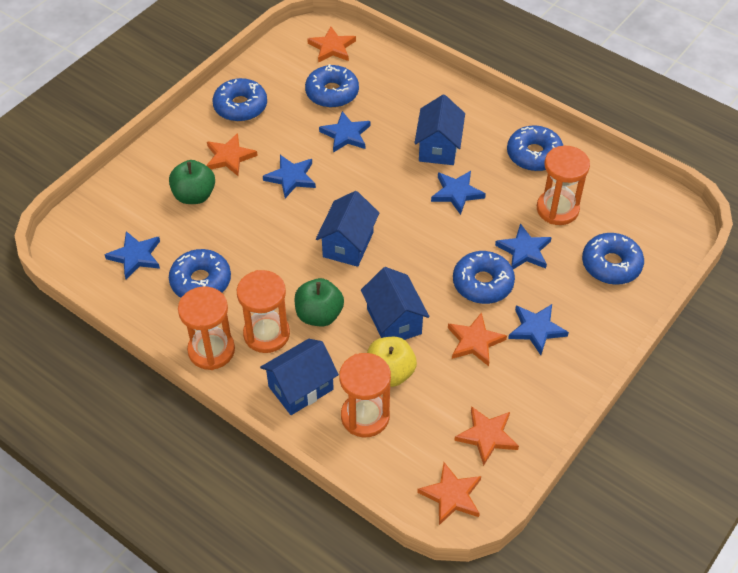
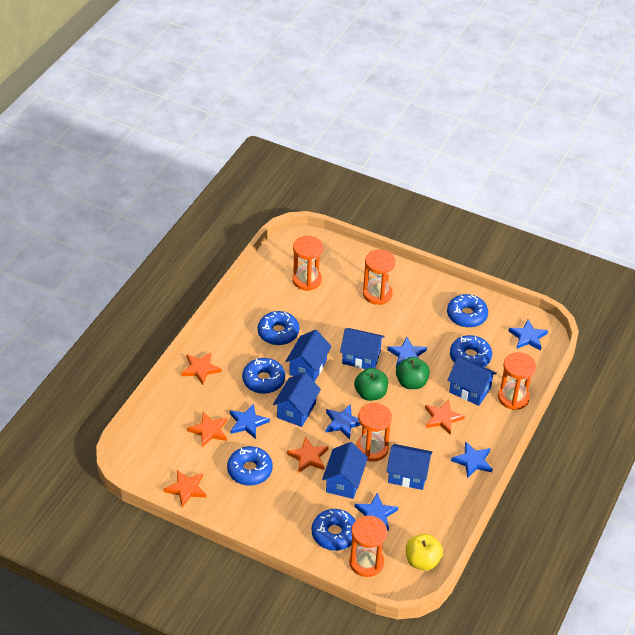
blue house: 4 -> 6
orange hourglass: 4 -> 5

